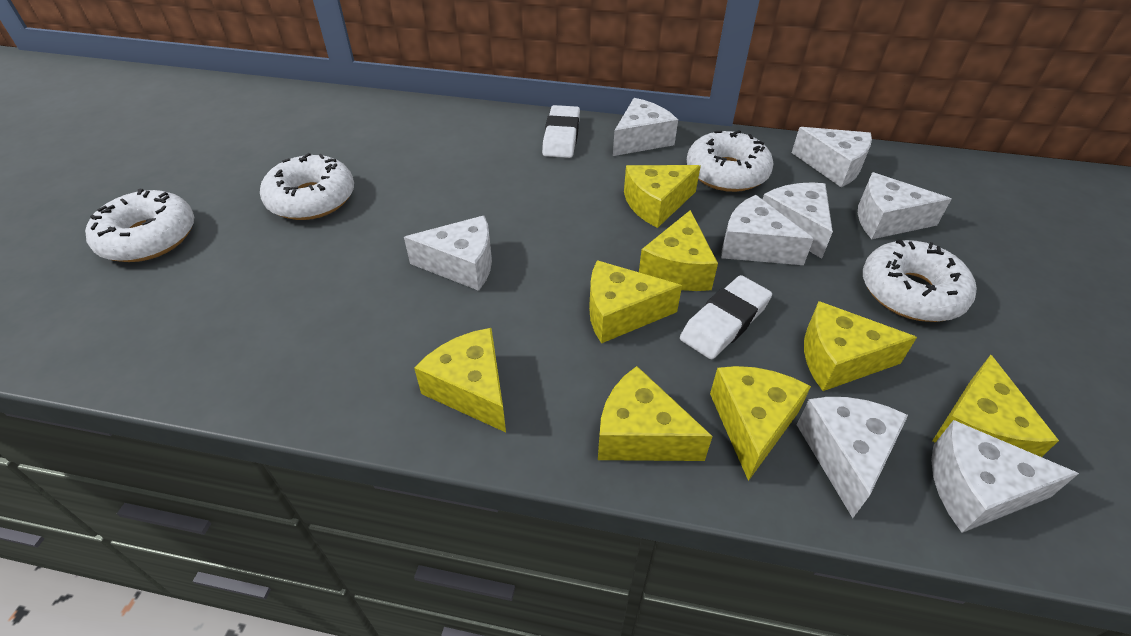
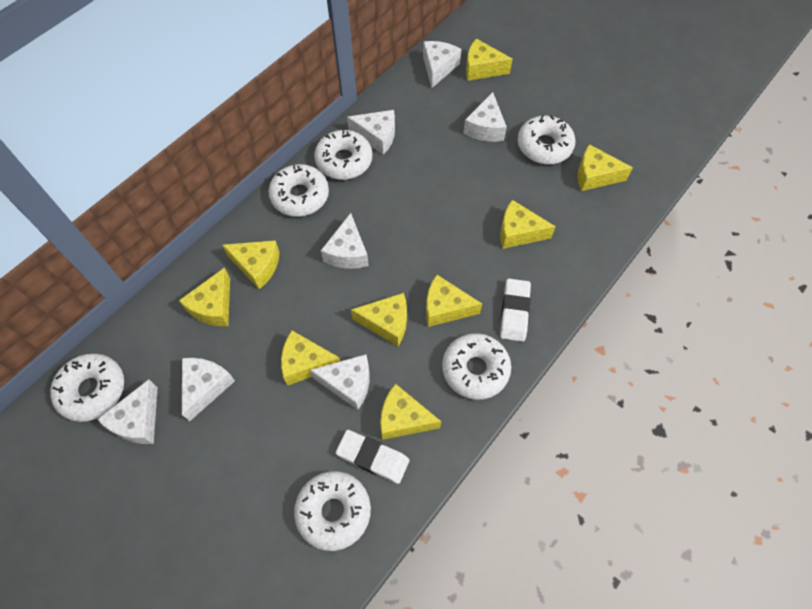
white cheese: 8 -> 7
white donut: 4 -> 6
yellow cheese: 8 -> 9

